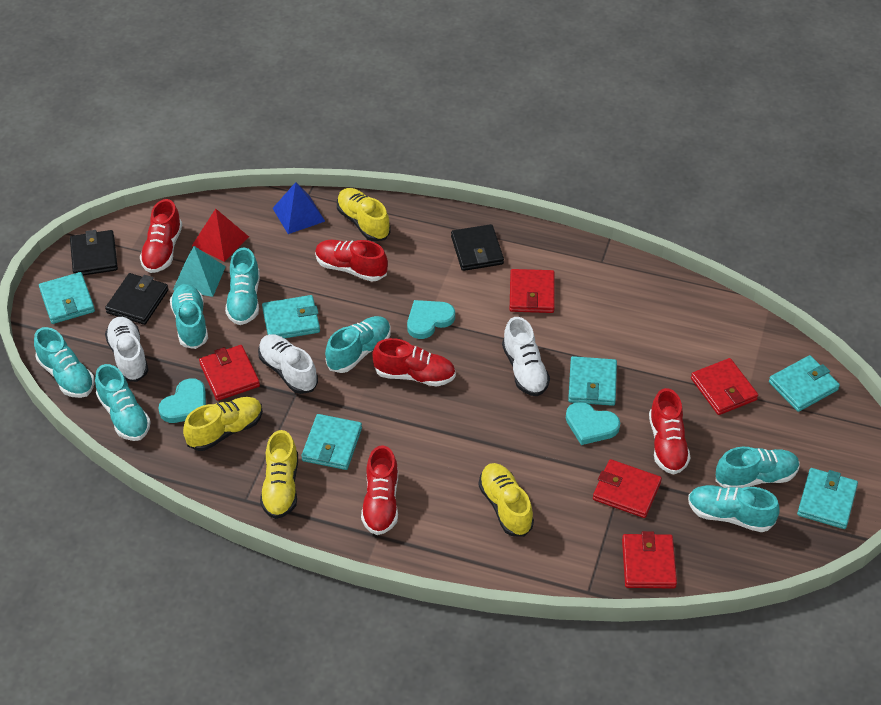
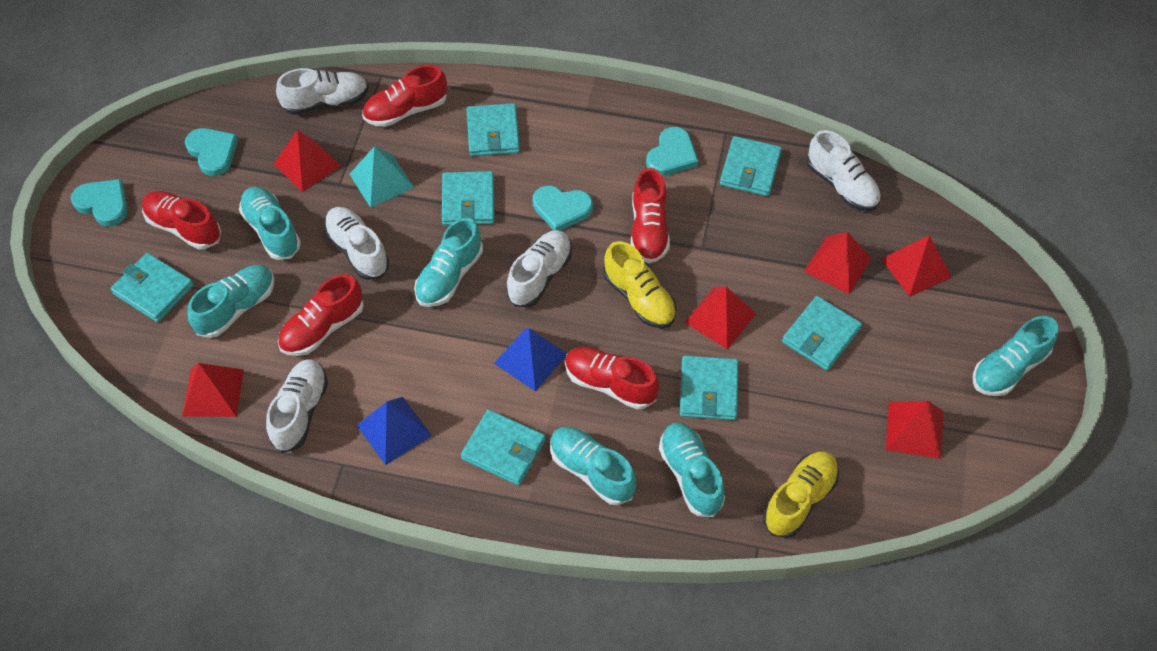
black wallet: 3 -> 0
blue pyramid: 1 -> 2
red pyramid: 1 -> 6
red wallet: 5 -> 0
turquoise heart: 3 -> 4
turquoise shoe: 7 -> 6
turquoise wallet: 6 -> 7
white shoe: 3 -> 5
yellow shoe: 4 -> 2

